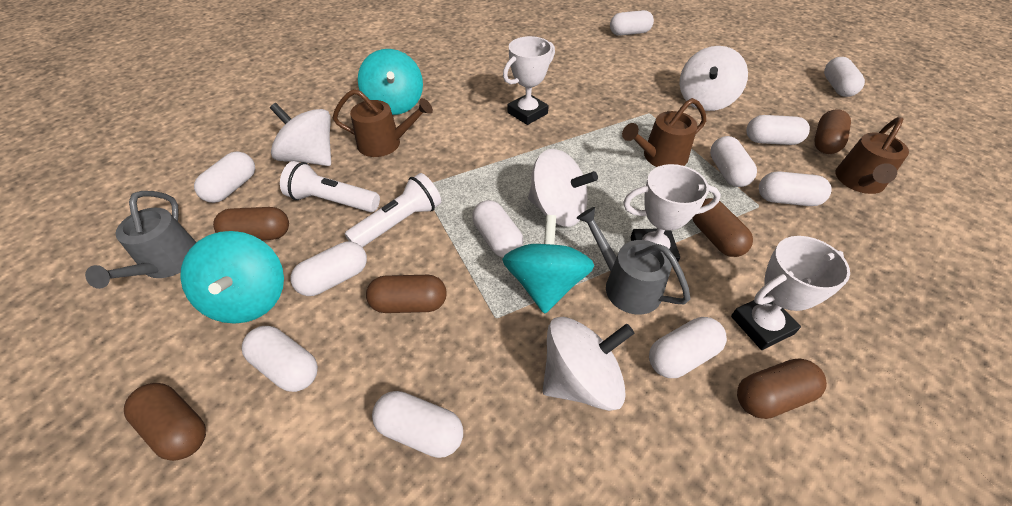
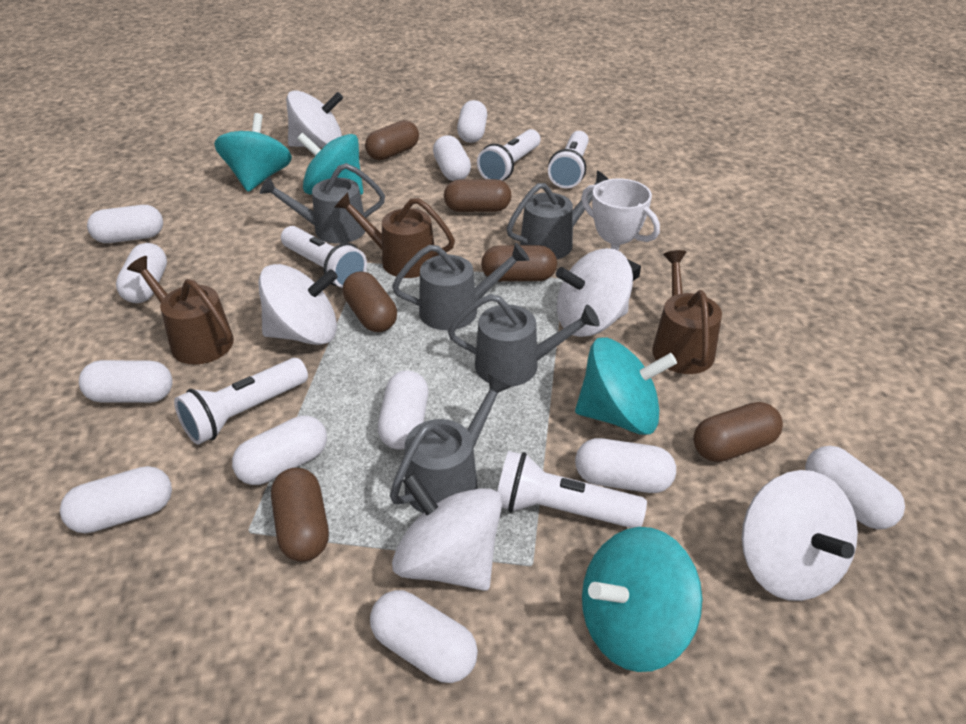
grey watering can: 2 -> 5
turquoise spinning top: 3 -> 4
white flashlight: 2 -> 5
white spinning top: 4 -> 5
white trophy: 3 -> 1

